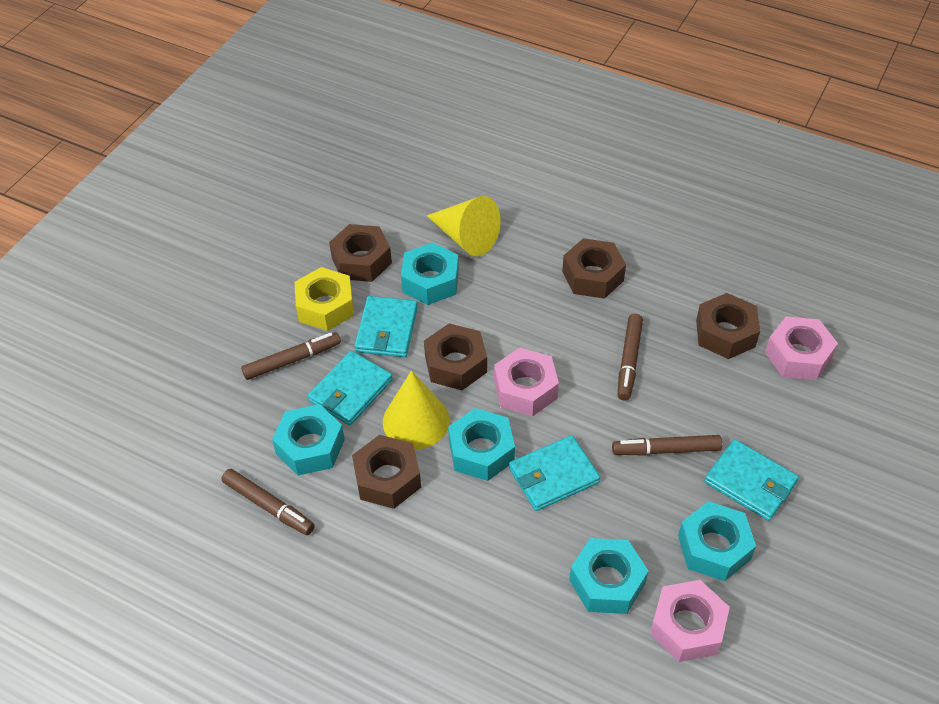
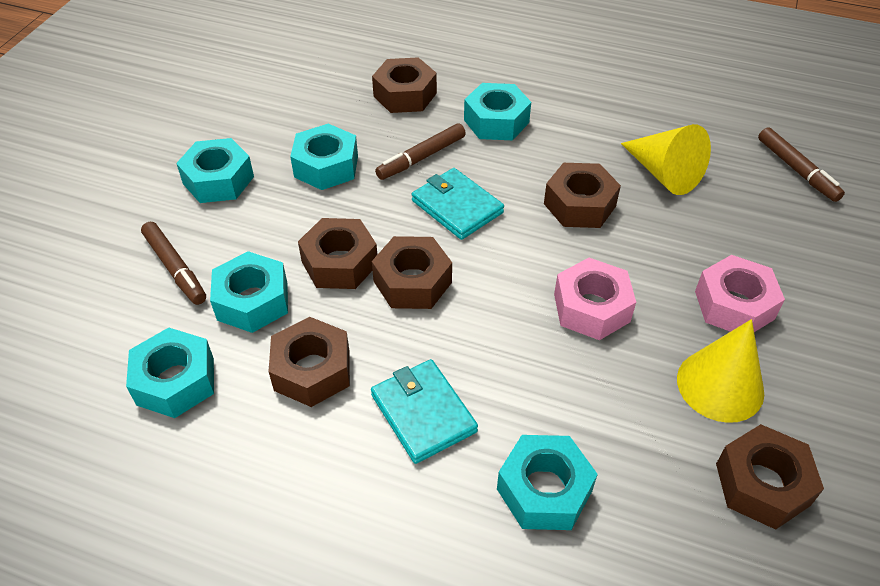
brown marker: 4 -> 3
brown nut: 5 -> 6
pink nut: 3 -> 2
turquoise nut: 5 -> 6
turquoise wallet: 4 -> 2
yellow nut: 1 -> 0

